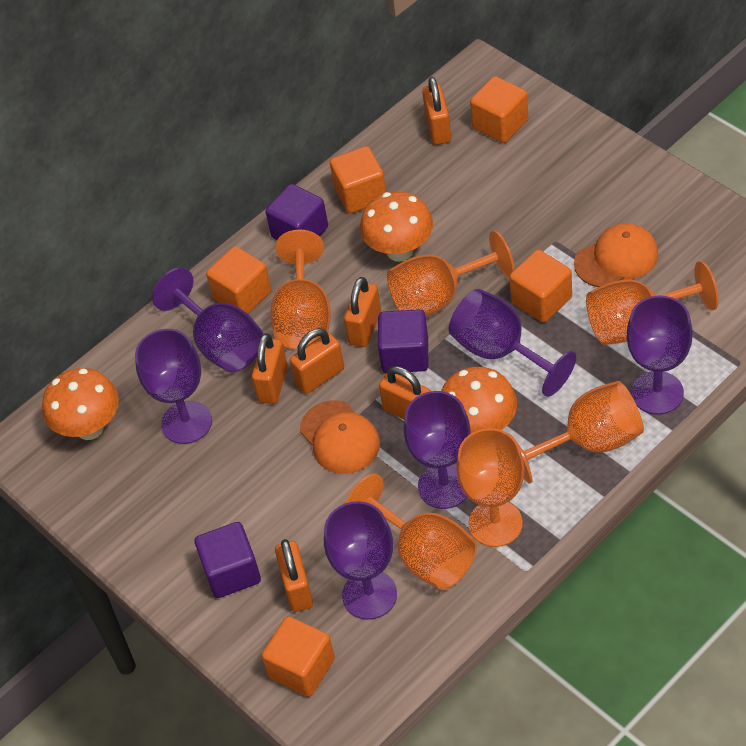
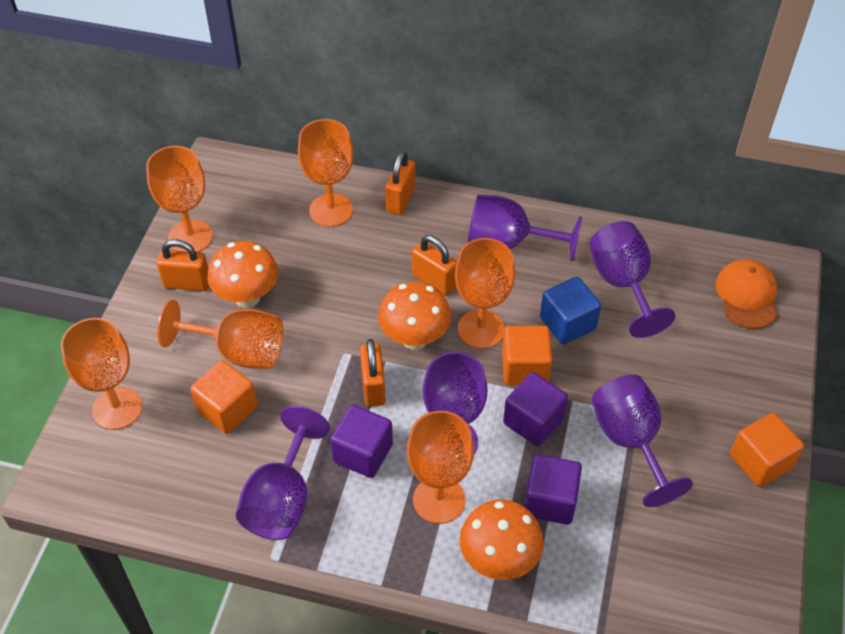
blue cube: 0 -> 1
orange cap: 2 -> 1
orange cube: 5 -> 3
orange padlock: 6 -> 4
purple goblet: 6 -> 5

